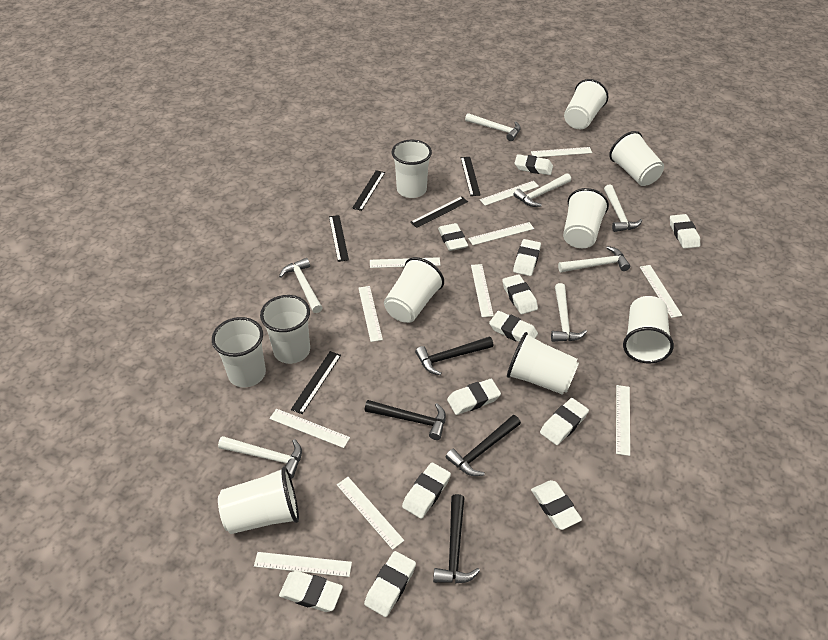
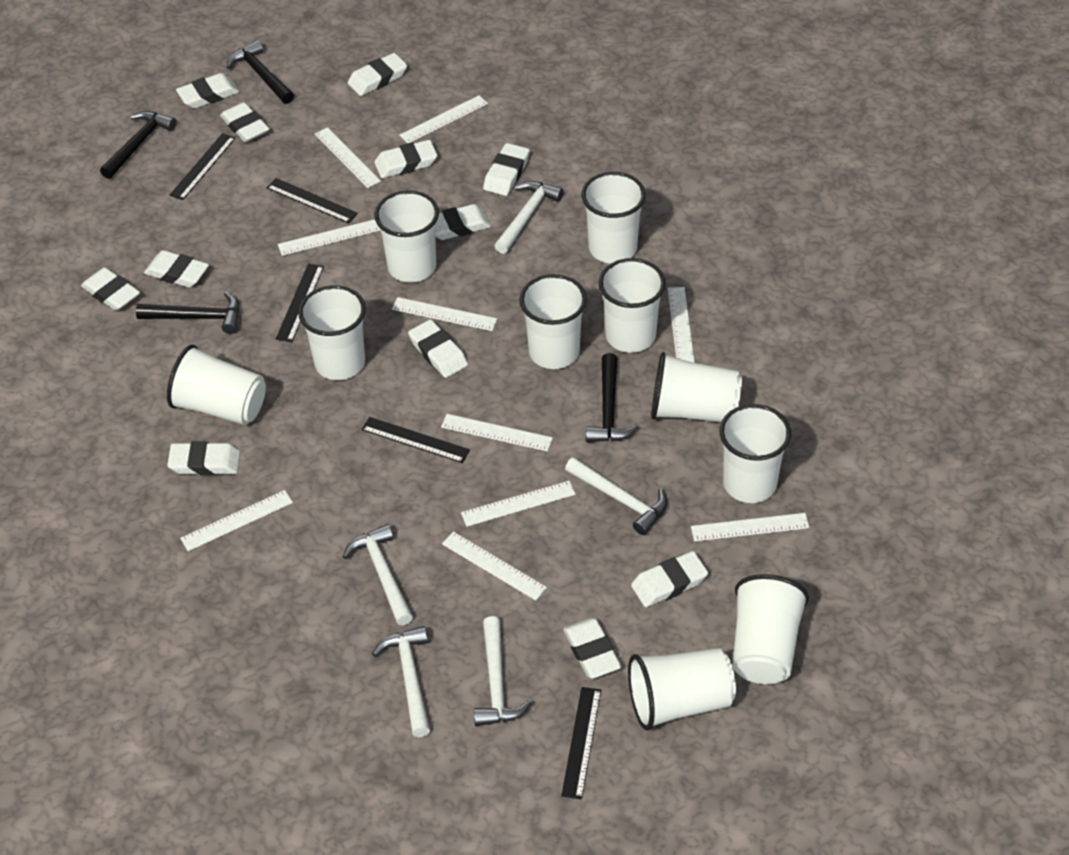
white hammer: 7 -> 5
white ruler: 11 -> 10

